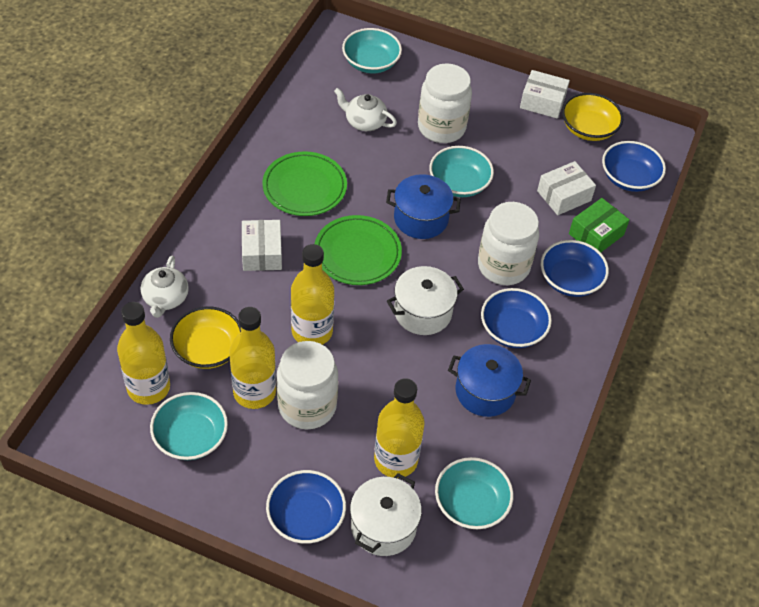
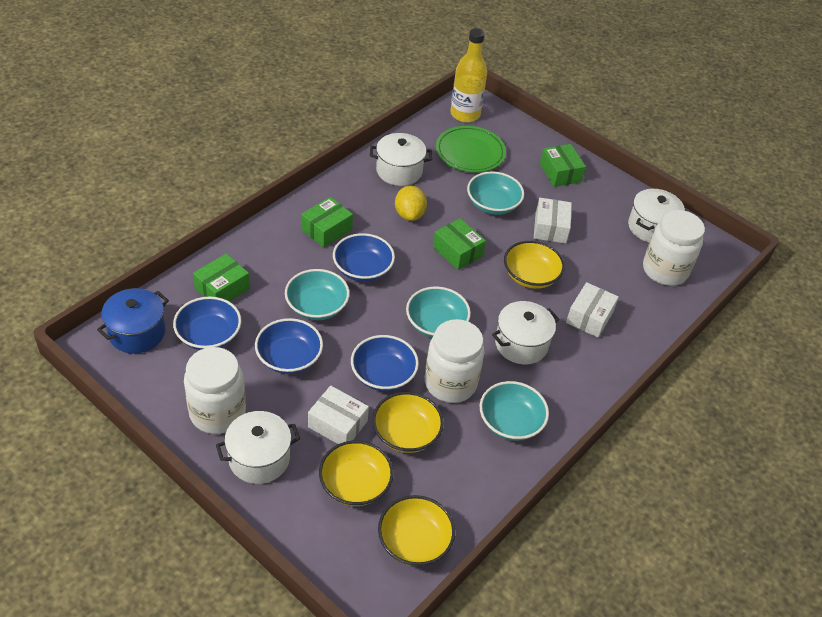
blue pot: 2 -> 1
green box: 1 -> 4
green plate: 2 -> 1
white pot: 2 -> 4
white teapot: 2 -> 0
yellow bottle: 4 -> 1
yellow bowl: 2 -> 4
yellow lemon: 0 -> 1

